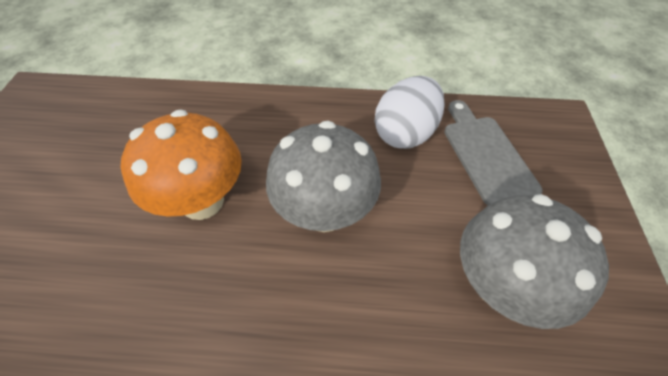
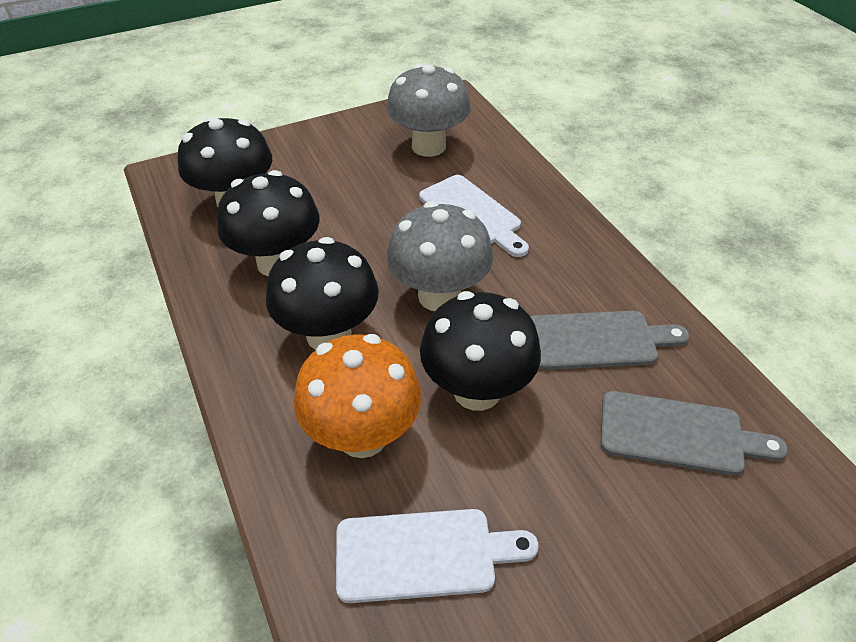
black mushroom: 0 -> 4
grey cutting board: 1 -> 2
white cutting board: 0 -> 2
white egg: 1 -> 0

